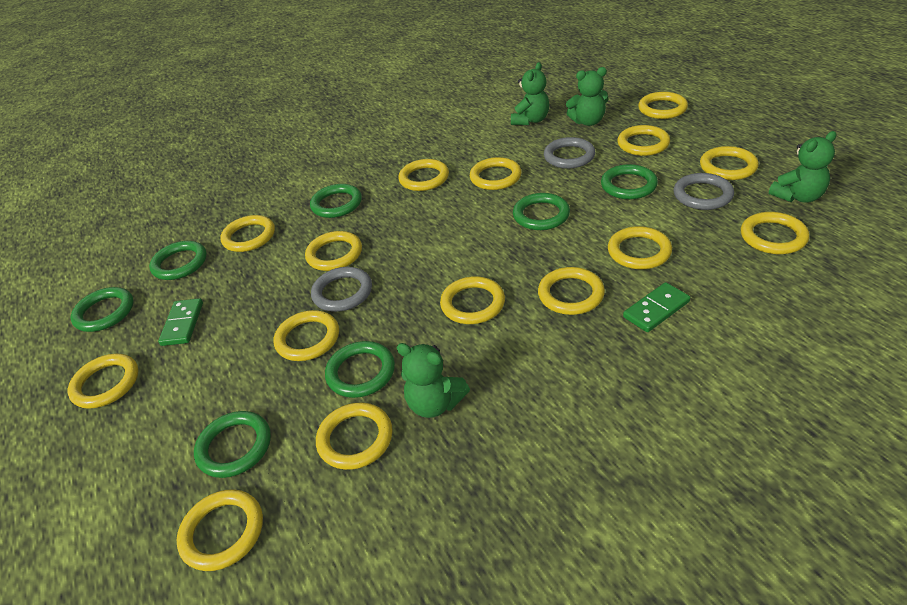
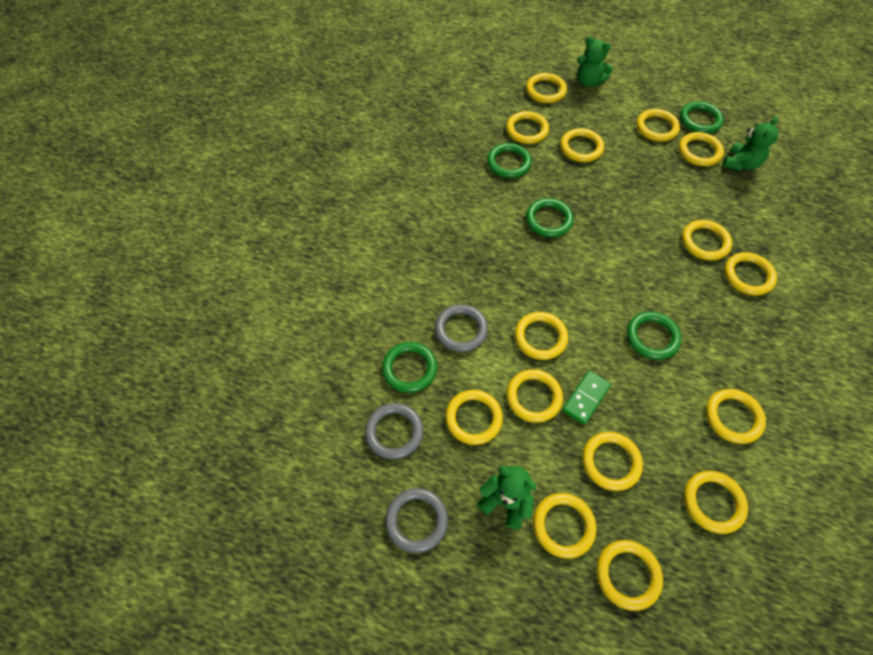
green domino: 2 -> 1
green ring: 7 -> 5
green teddy bear: 4 -> 3

